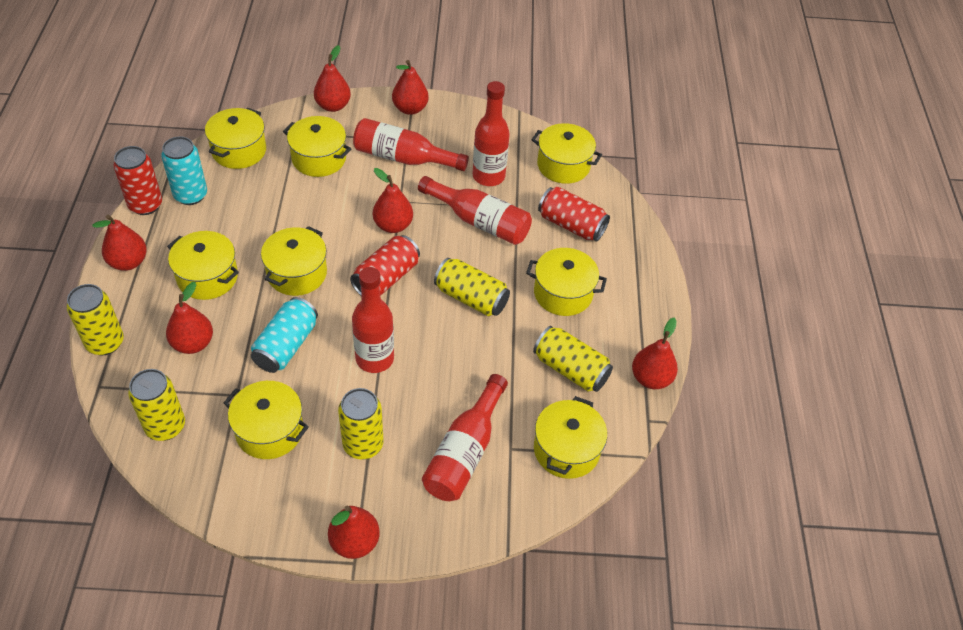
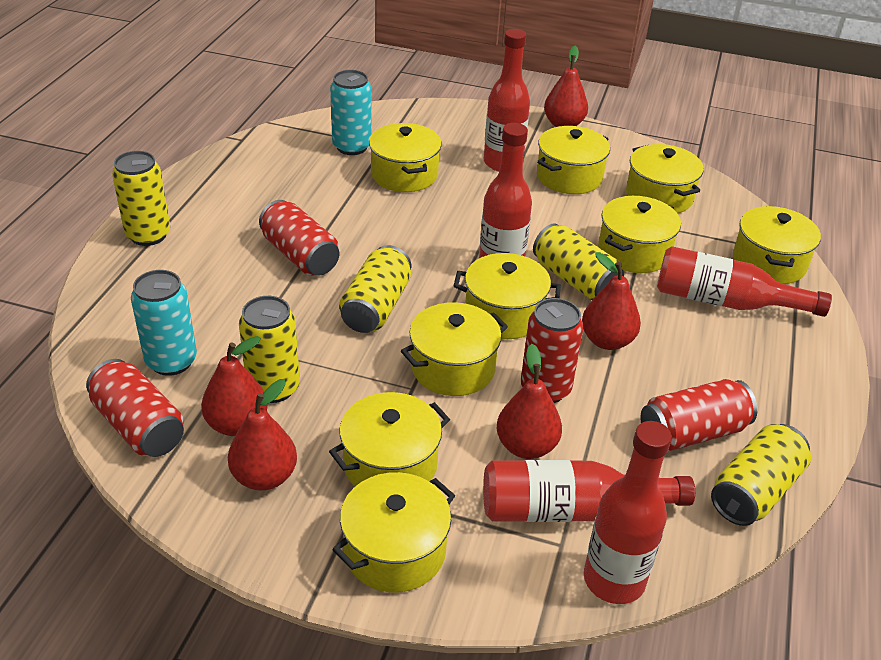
red can: 3 -> 4
red pear: 7 -> 5
yellow pot: 8 -> 9

